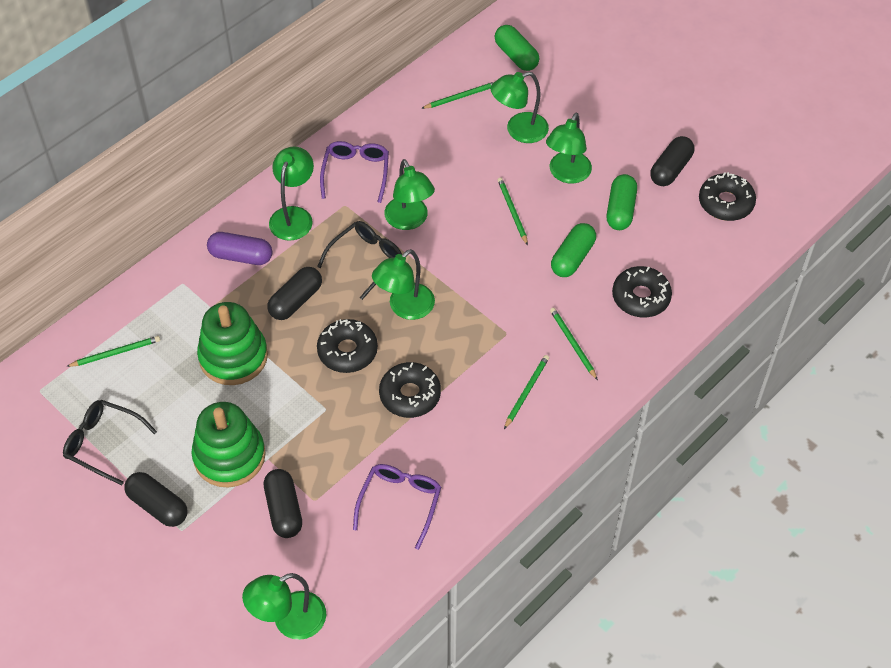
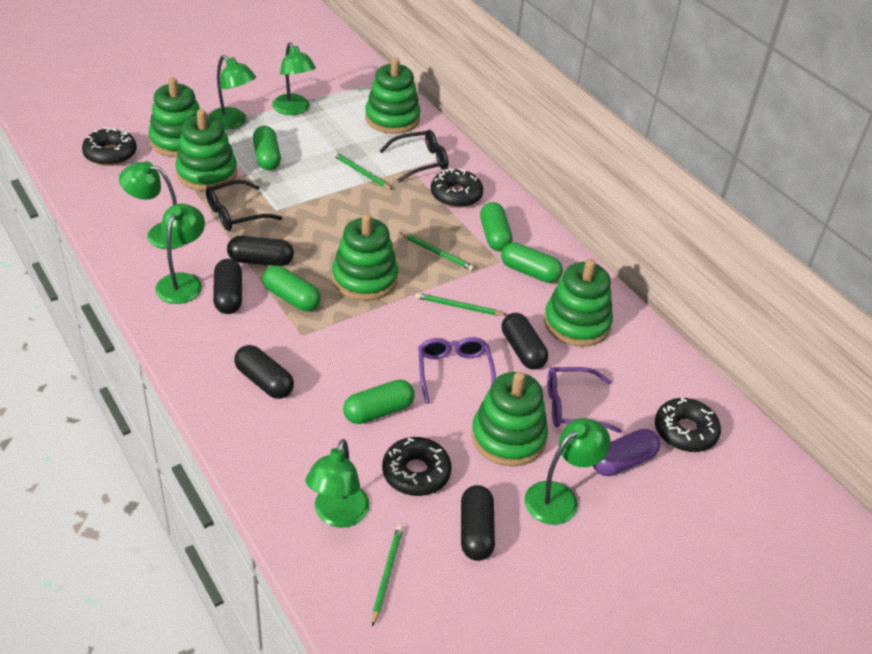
black capsule: 4 -> 5
green capsule: 3 -> 5
green pencil: 5 -> 4
green stacking toy: 2 -> 6

